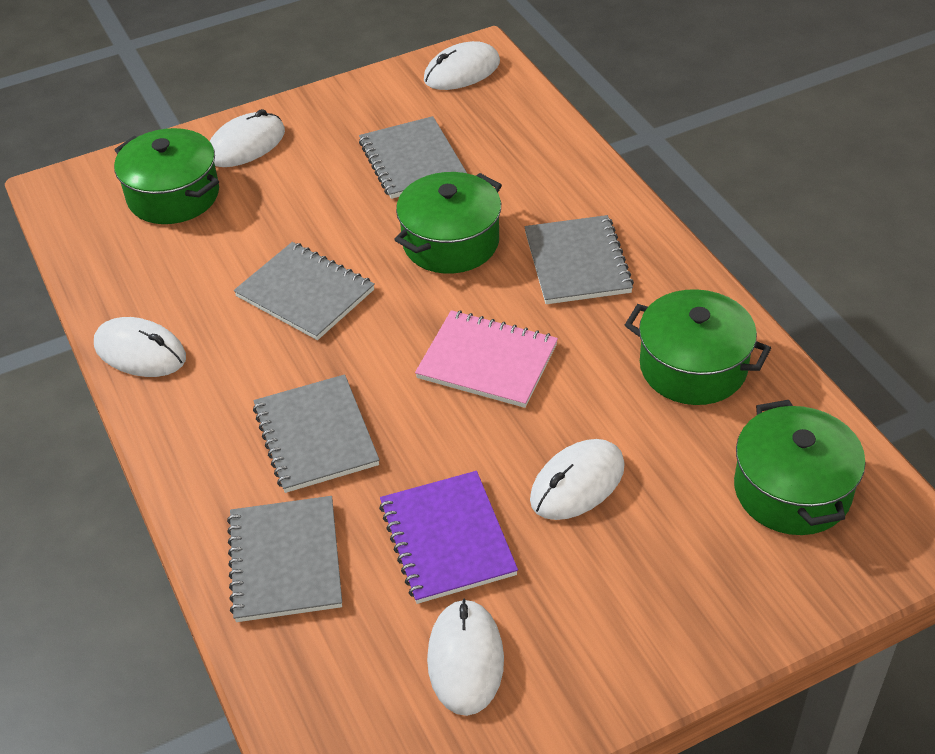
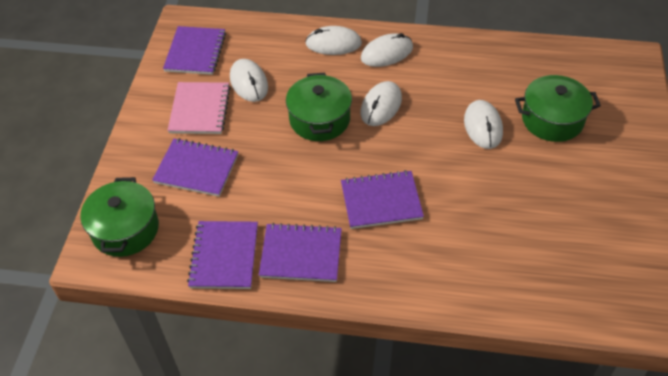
green pot: 4 -> 3
grey notebook: 5 -> 0
purple notebook: 1 -> 5

